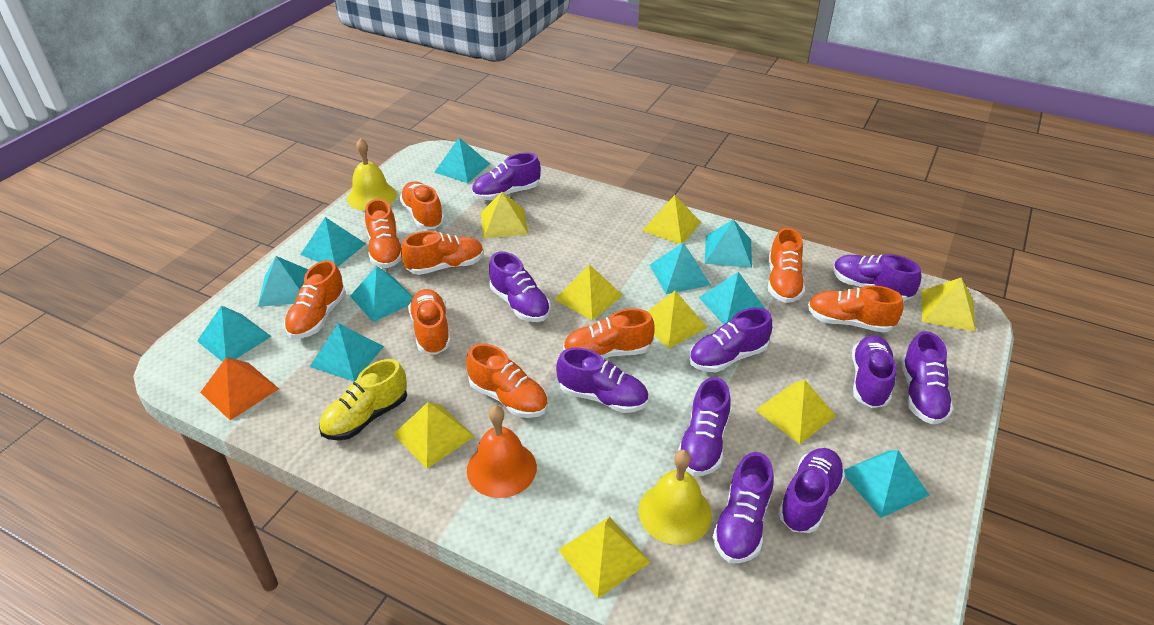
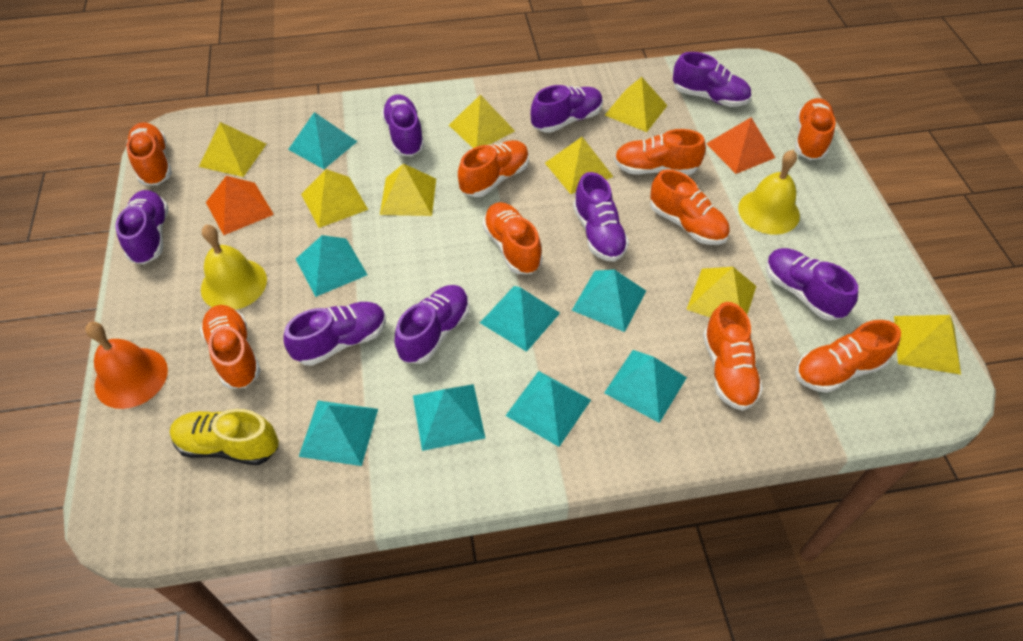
orange pyramid: 1 -> 2
purple shoe: 10 -> 8
turquoise pyramid: 10 -> 8

